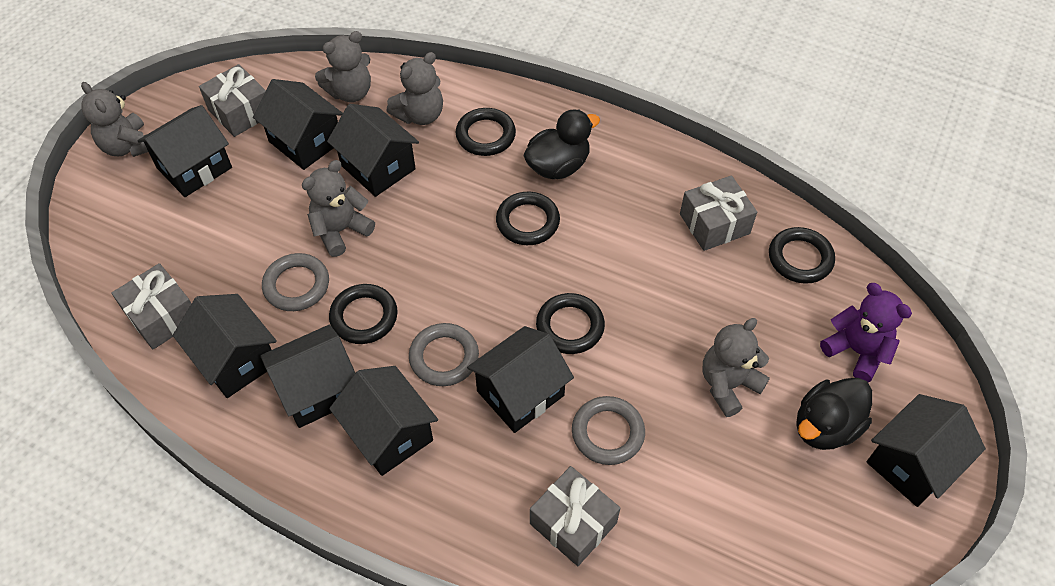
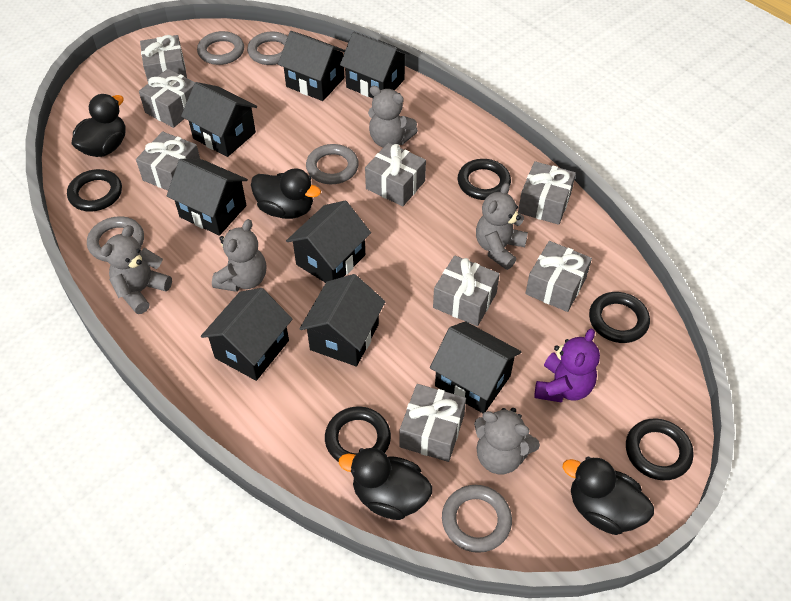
black duck: 2 -> 4
grey gift: 4 -> 8
grey ring: 3 -> 5

